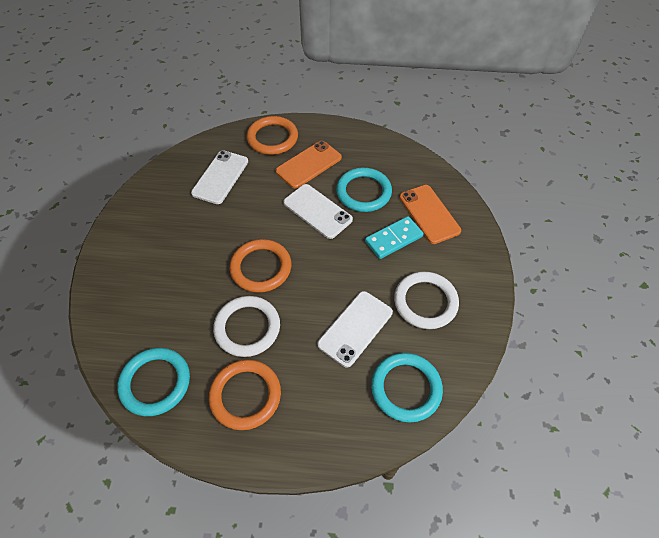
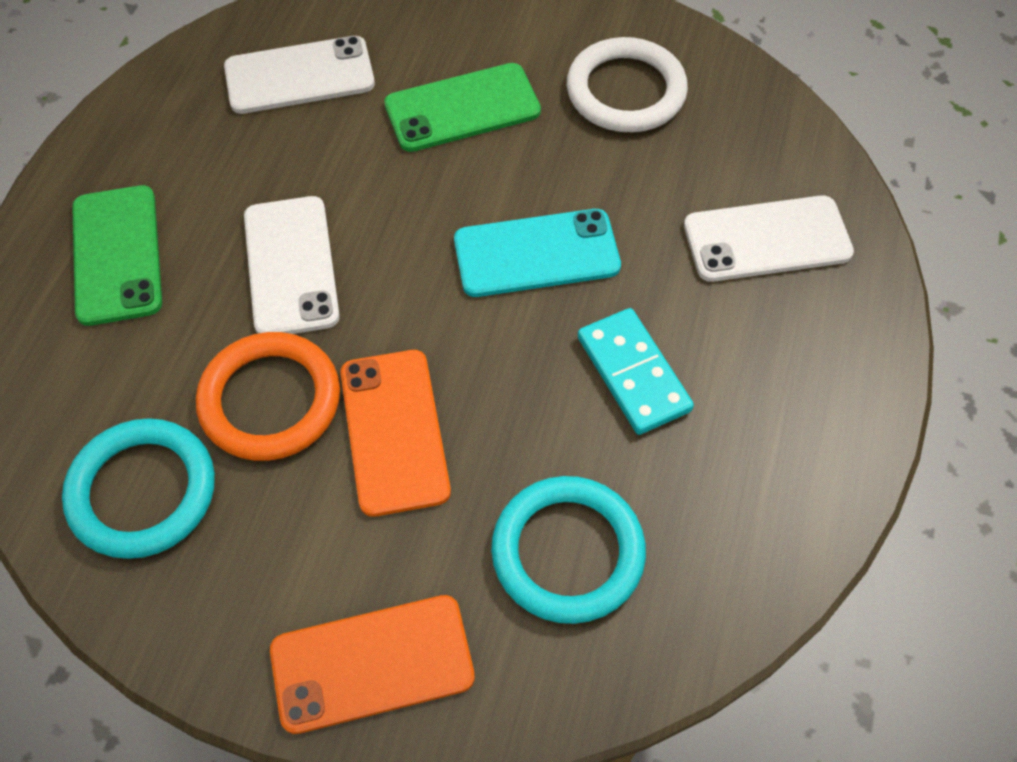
green phone: 0 -> 2
orange ring: 3 -> 1
turquoise phone: 0 -> 1
turquoise ring: 3 -> 2
white ring: 2 -> 1

